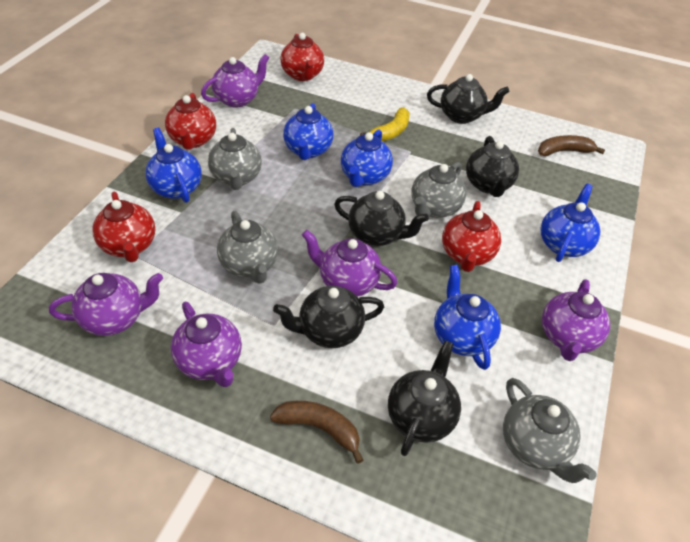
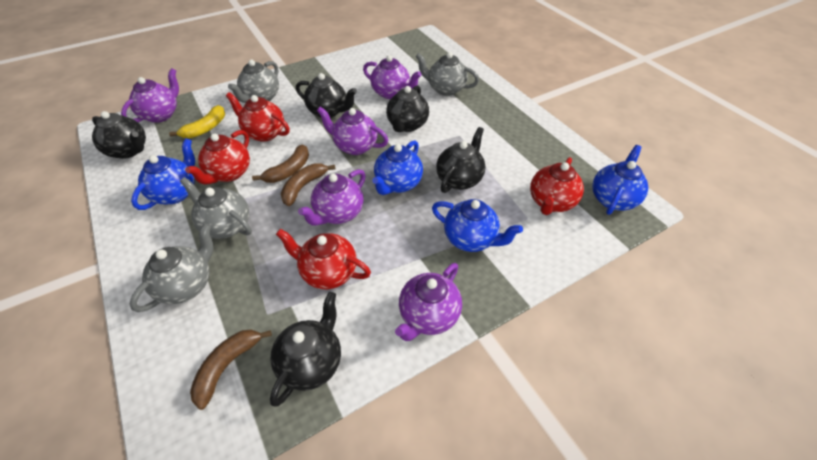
blue teapot: 5 -> 4
brown banana: 2 -> 3

